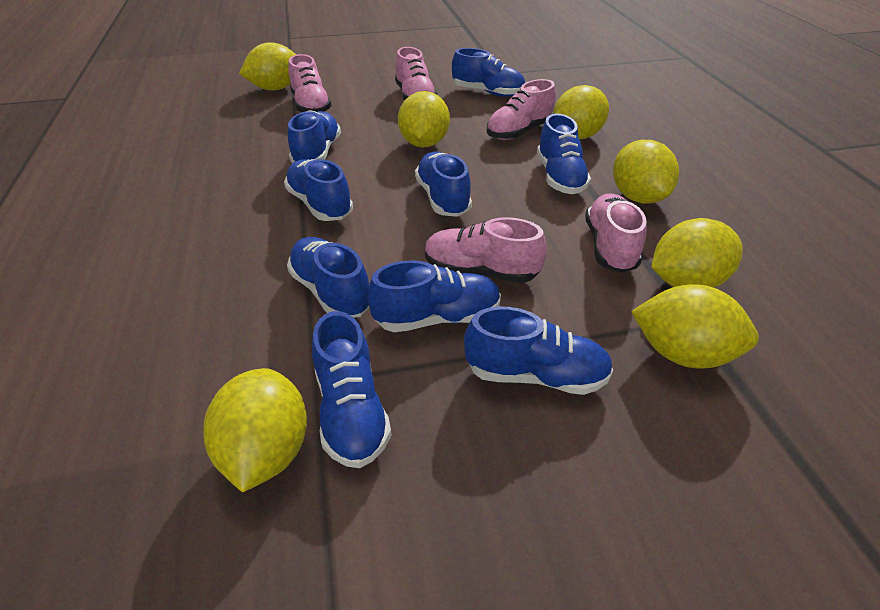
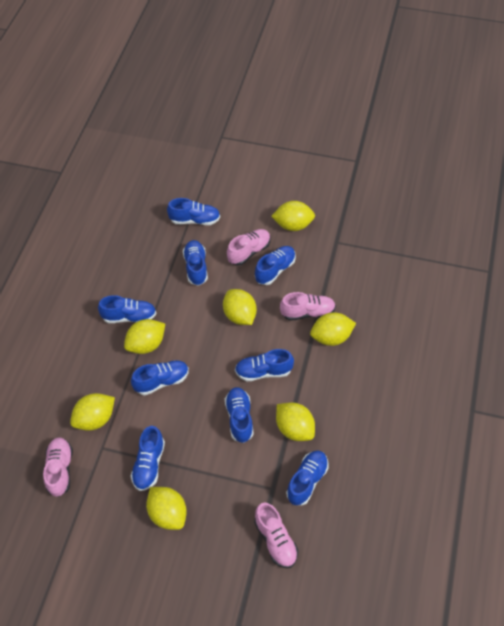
pink shoe: 5 -> 4

